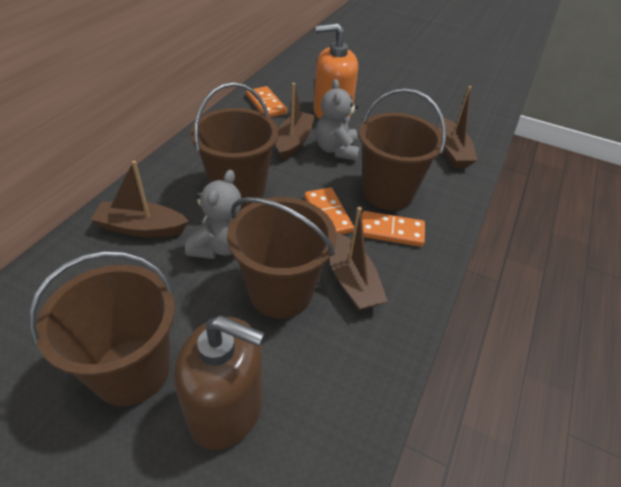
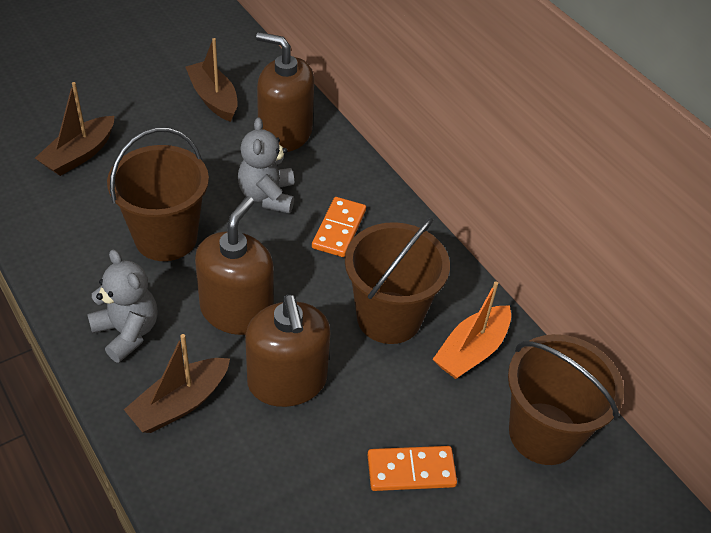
brown boat: 4 -> 3
brown bucket: 4 -> 3
brown soap dispenser: 1 -> 3
orange boat: 0 -> 1
orange domino: 3 -> 2
orange soap dispenser: 1 -> 0

